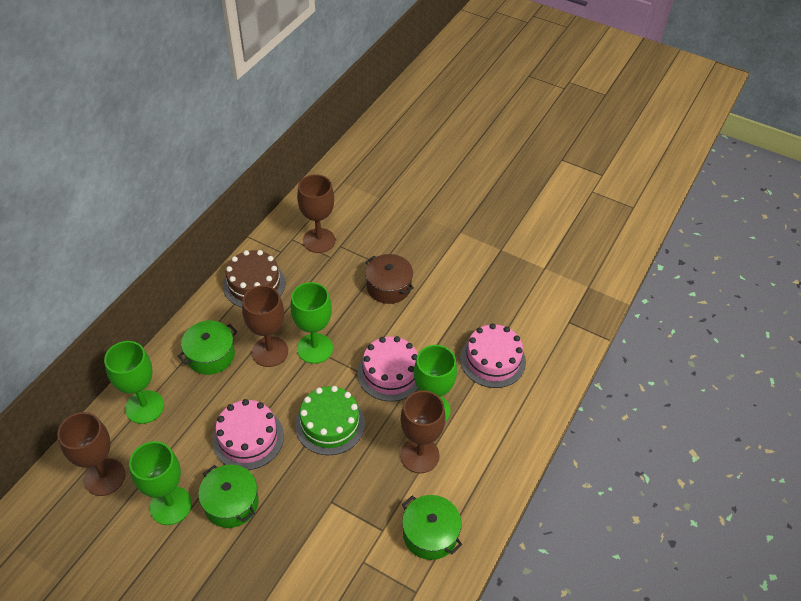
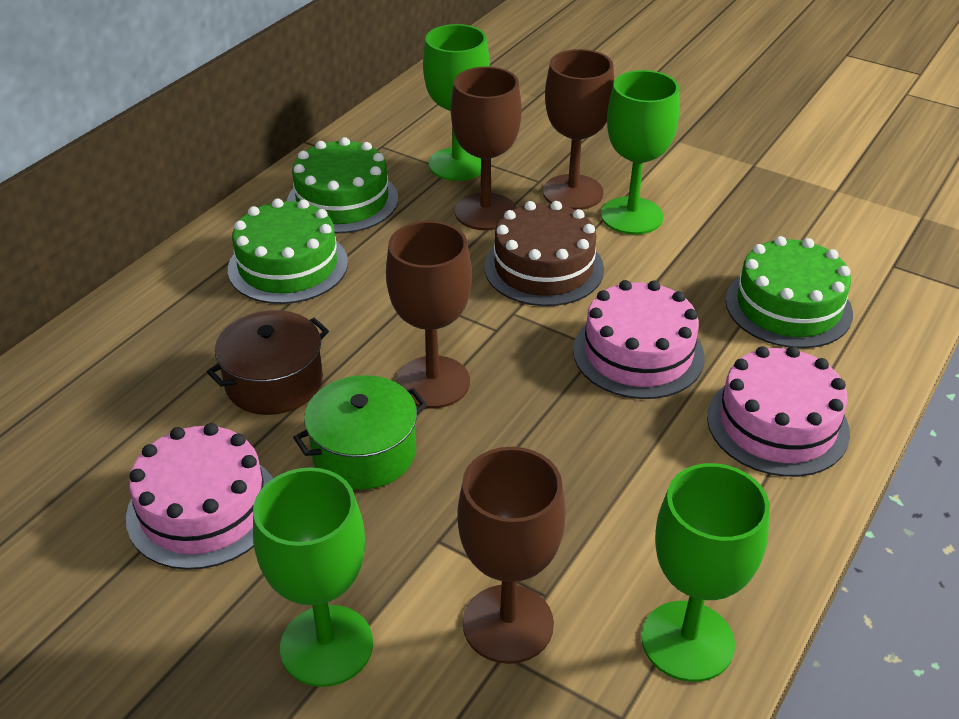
green cake: 1 -> 3
green pot: 3 -> 1

